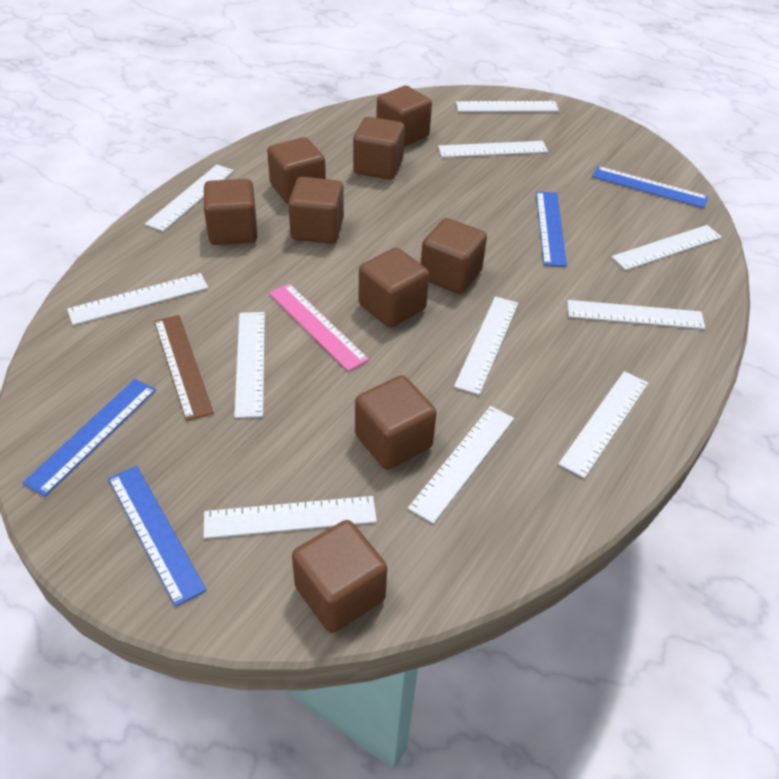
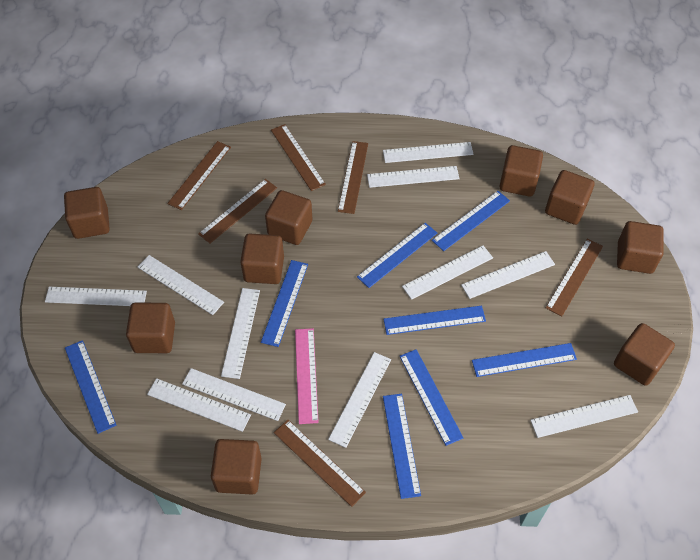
blue ruler: 4 -> 8
brown ruler: 1 -> 6

